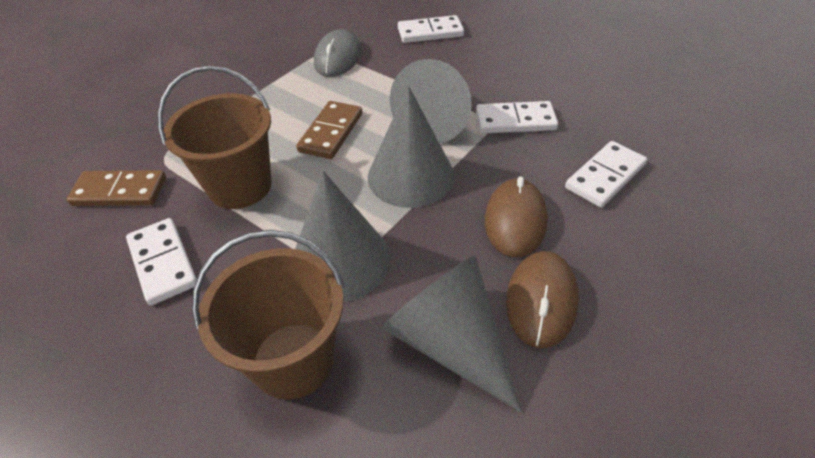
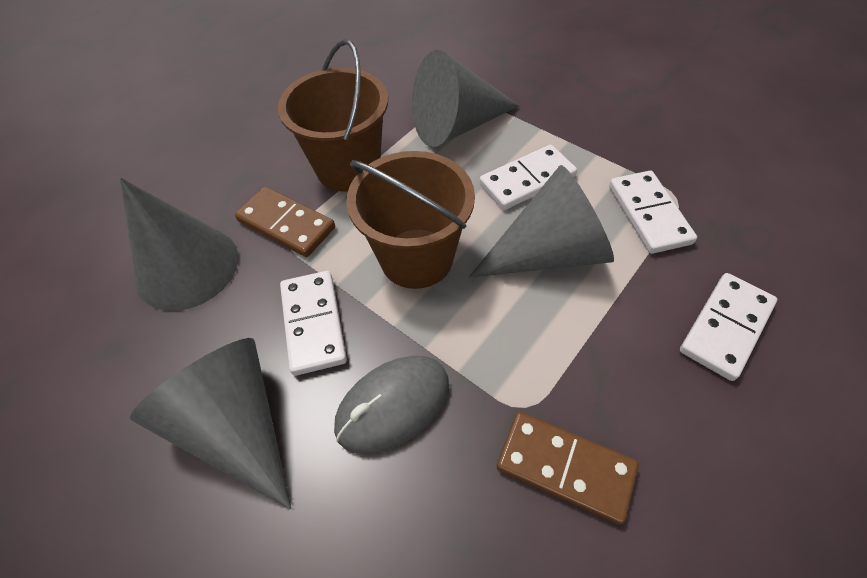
brown mouse: 2 -> 0

